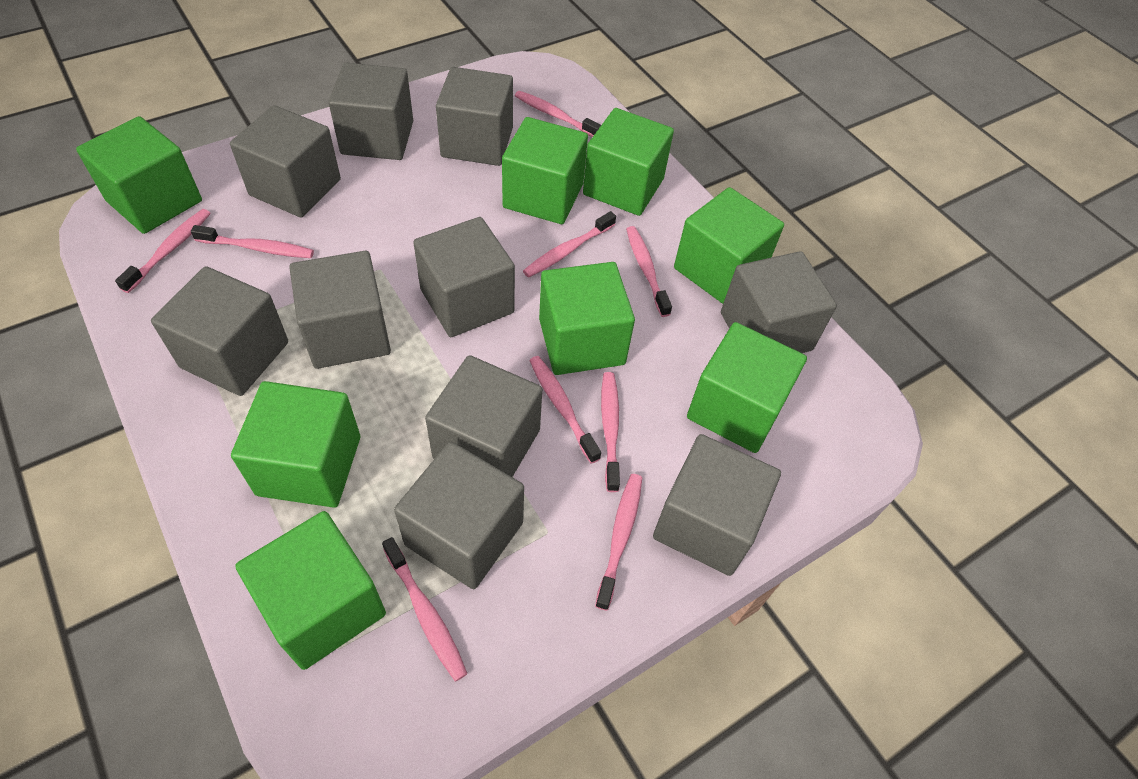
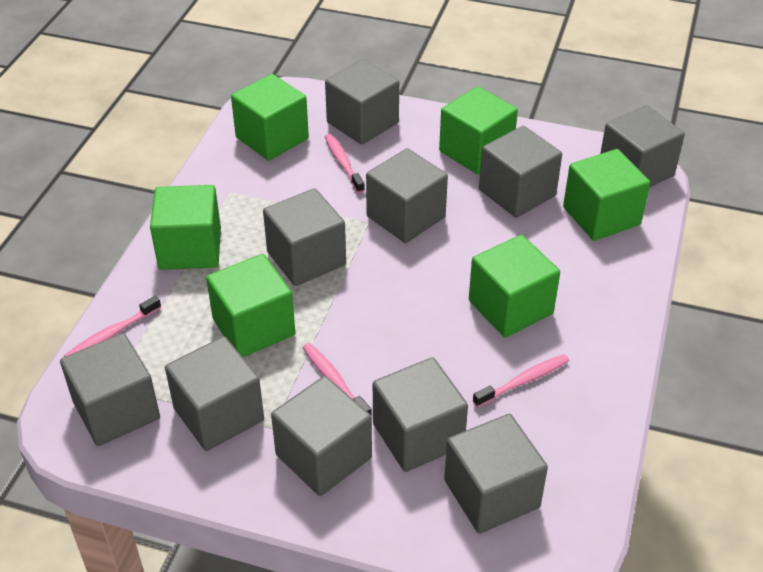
green cube: 8 -> 6
pink toothbrush: 9 -> 4

